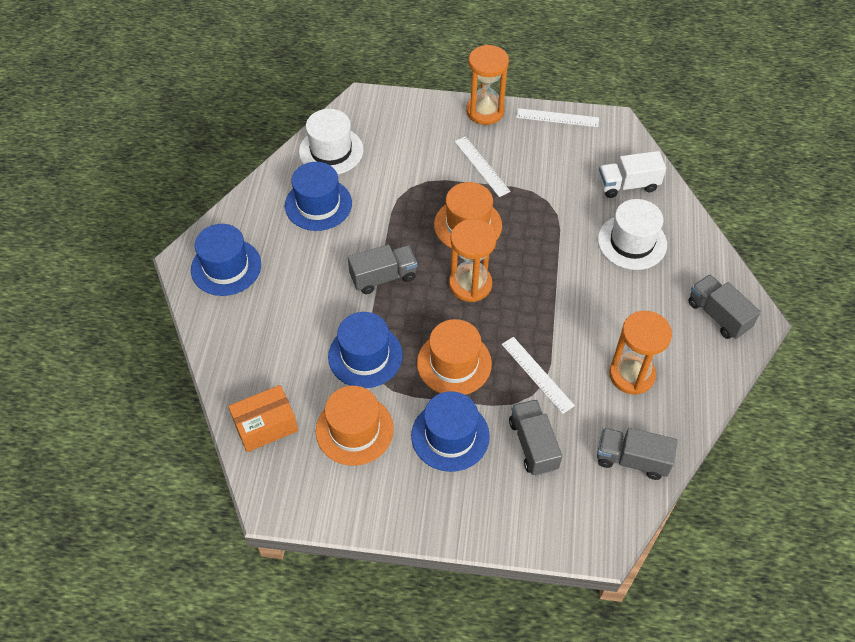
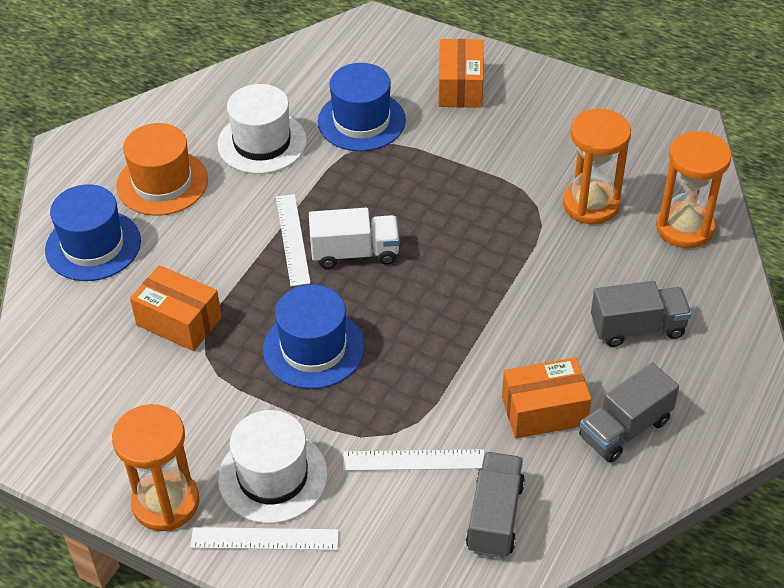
blue hat: 4 -> 3
grey truck: 4 -> 3
orange box: 1 -> 3
orange hat: 3 -> 1

